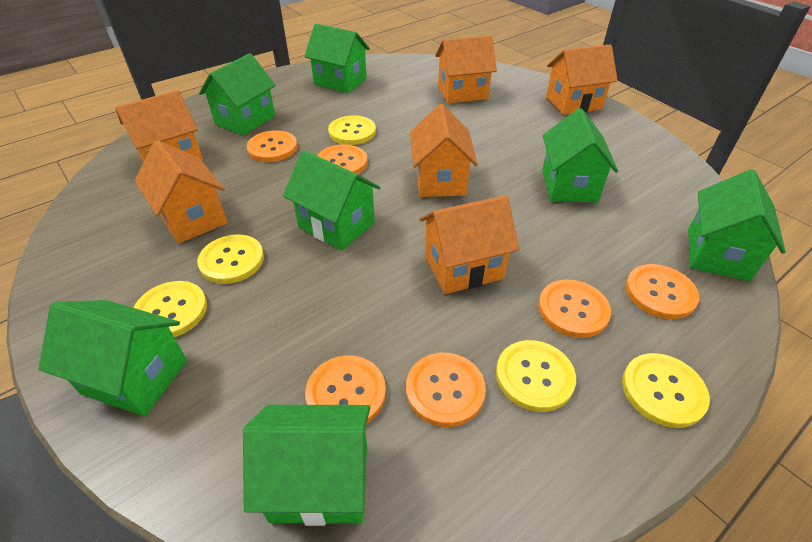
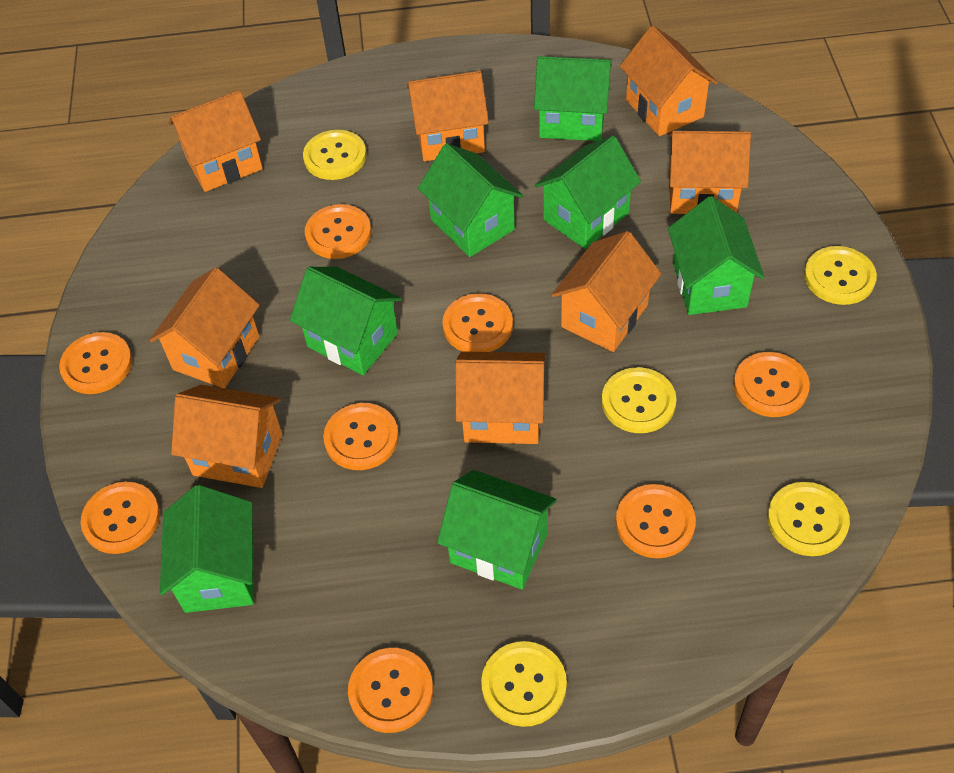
orange button: 6 -> 8
orange house: 6 -> 8

